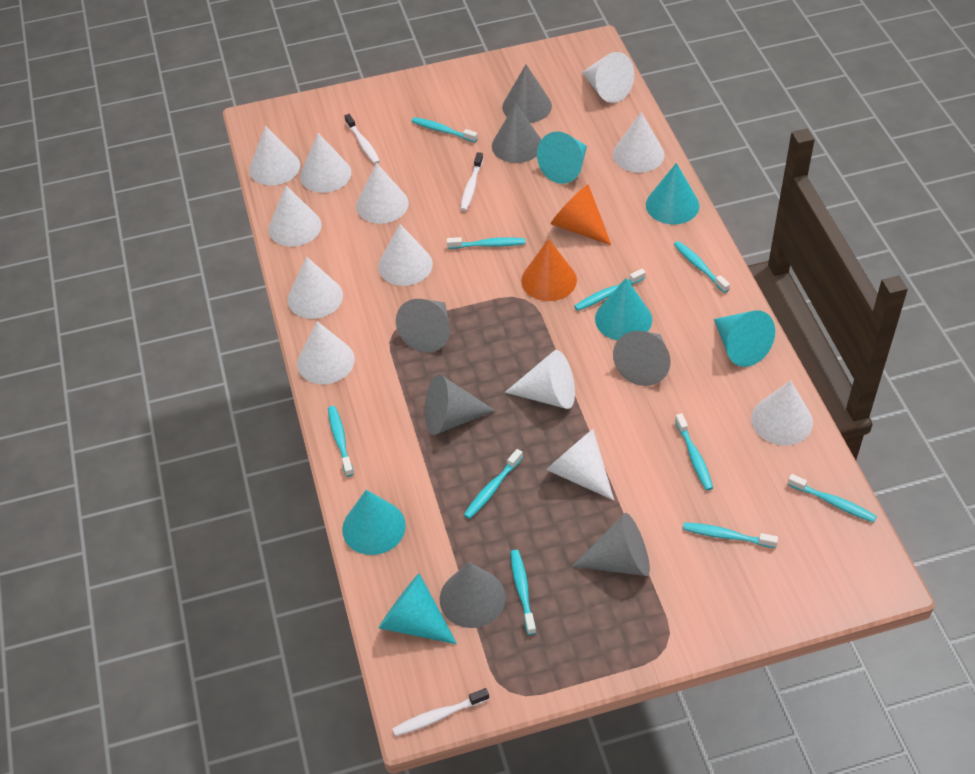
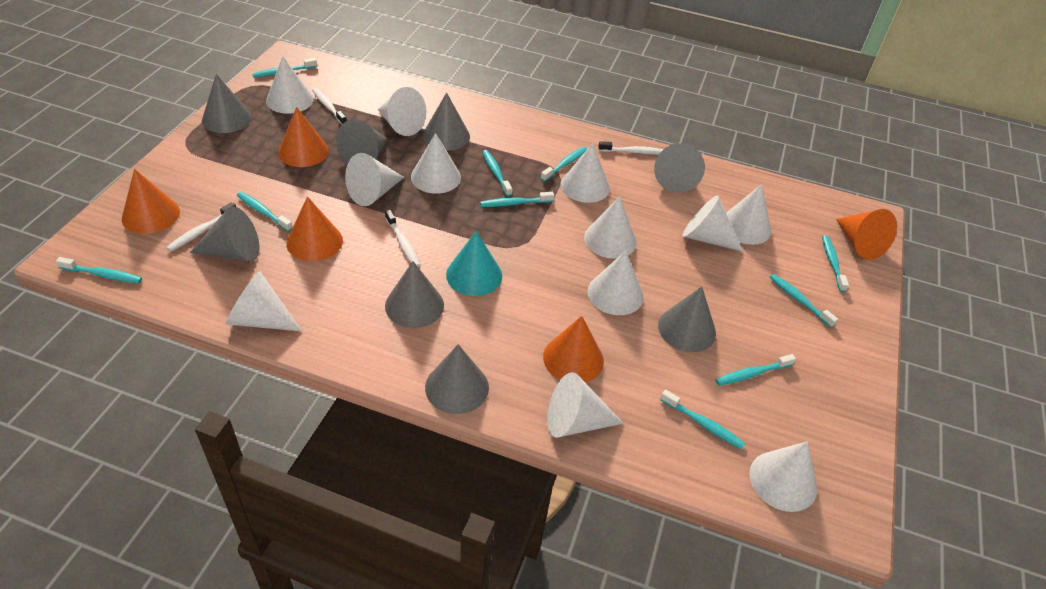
grey cone: 7 -> 8
orange cone: 2 -> 5
turquoise cone: 6 -> 1
white toothbrush: 3 -> 4

